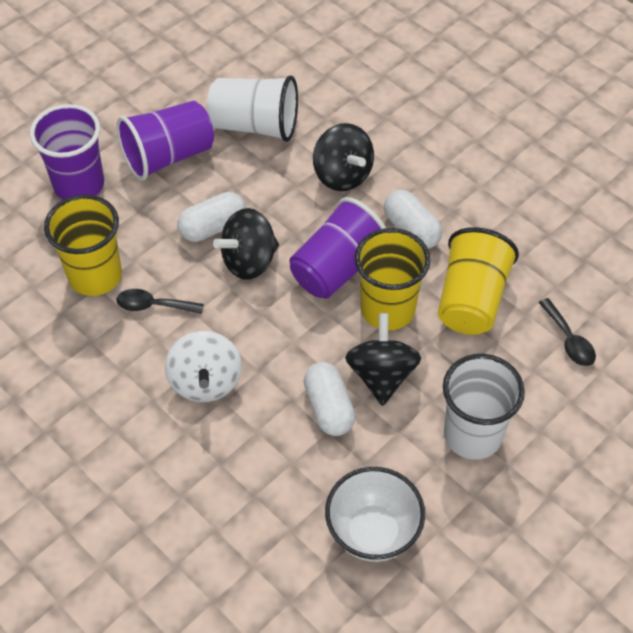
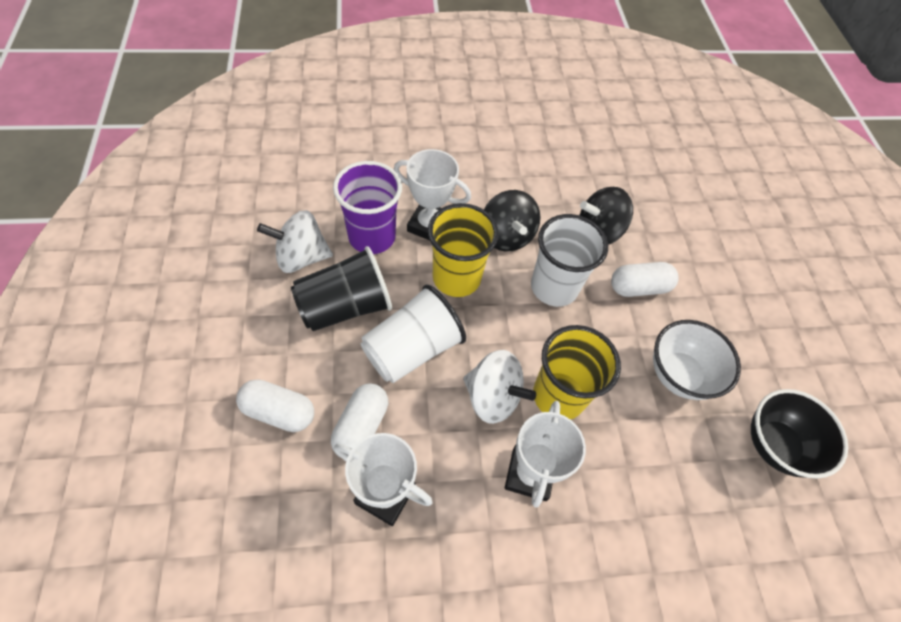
black bowl: 0 -> 1
black cup: 0 -> 1
black spinning top: 3 -> 2
black spoon: 2 -> 0
purple cup: 3 -> 1
white spinning top: 1 -> 2
white trophy: 0 -> 3
yellow cup: 3 -> 2

